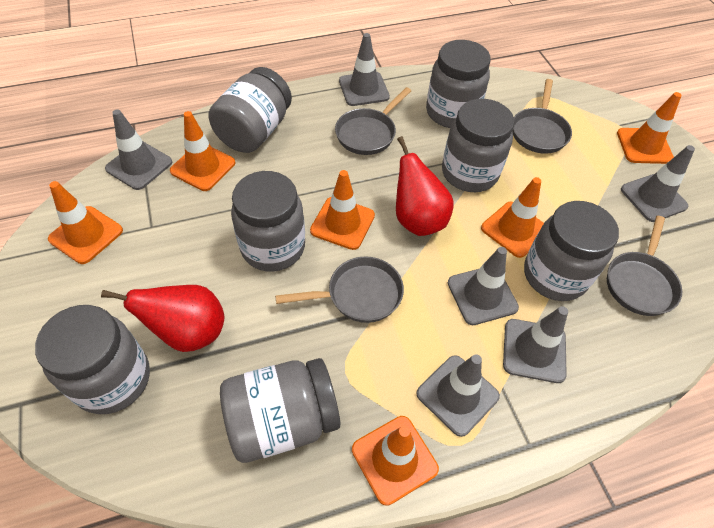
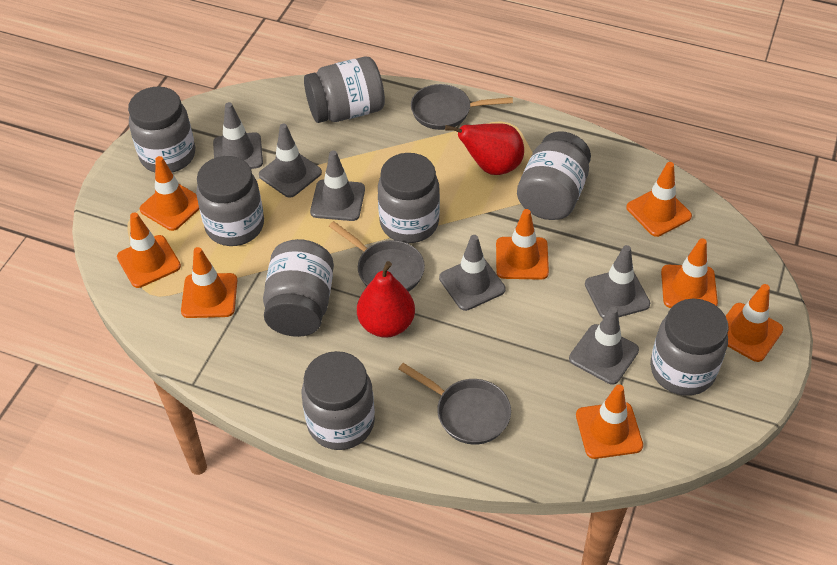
grey jar: 7 -> 8
grey pan: 4 -> 3
orange traffic cone: 6 -> 8

